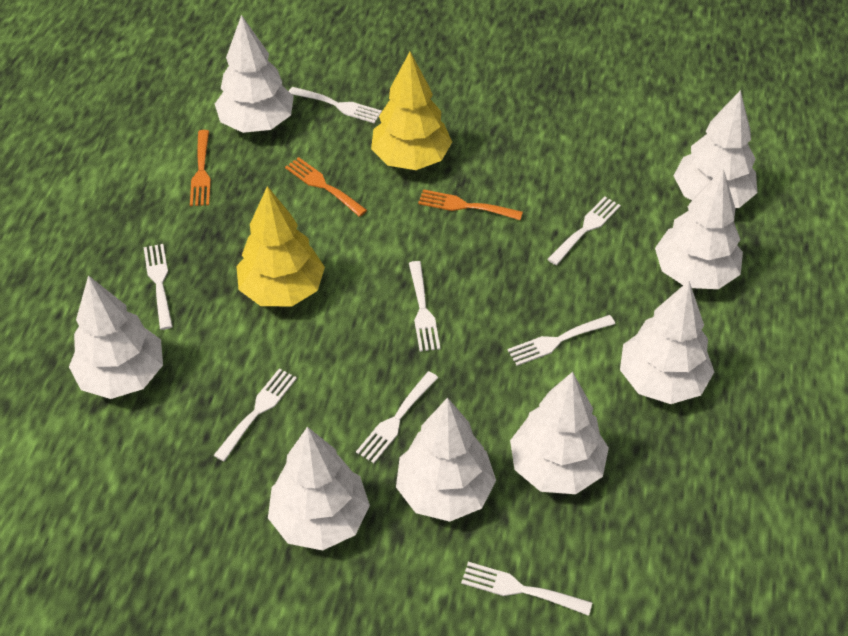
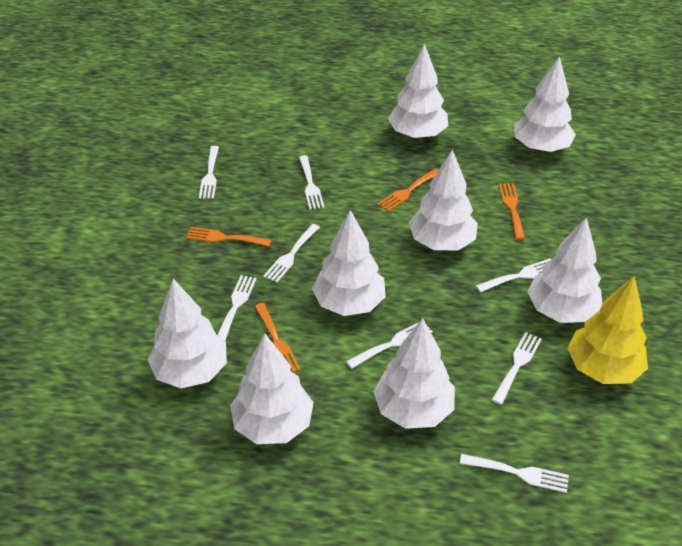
orange fork: 3 -> 4
yellow tree: 2 -> 1

